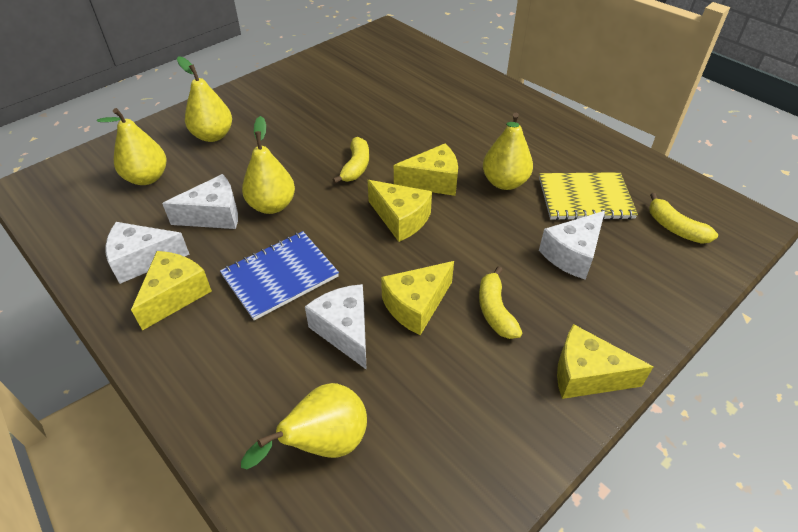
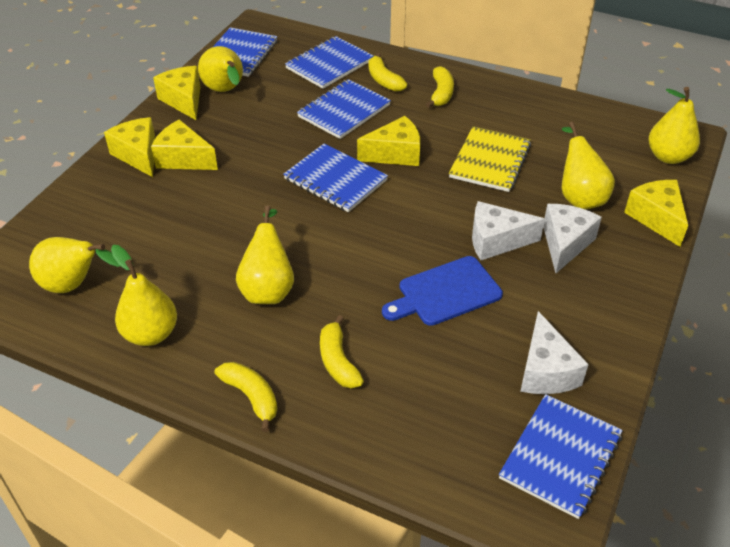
blue cutting board: 0 -> 1
blue notebook: 1 -> 5
white cheese: 4 -> 3
yellow banana: 3 -> 4
yellow pear: 5 -> 6

